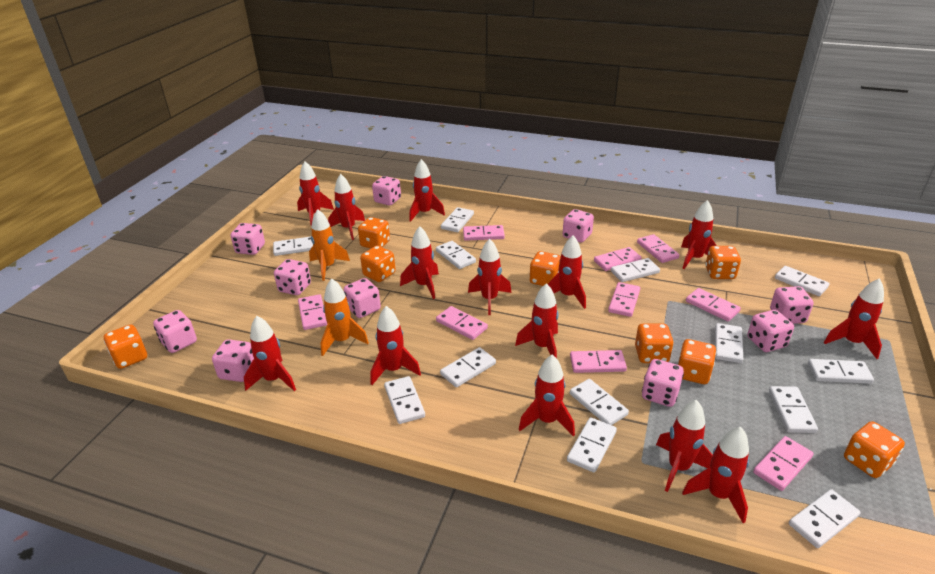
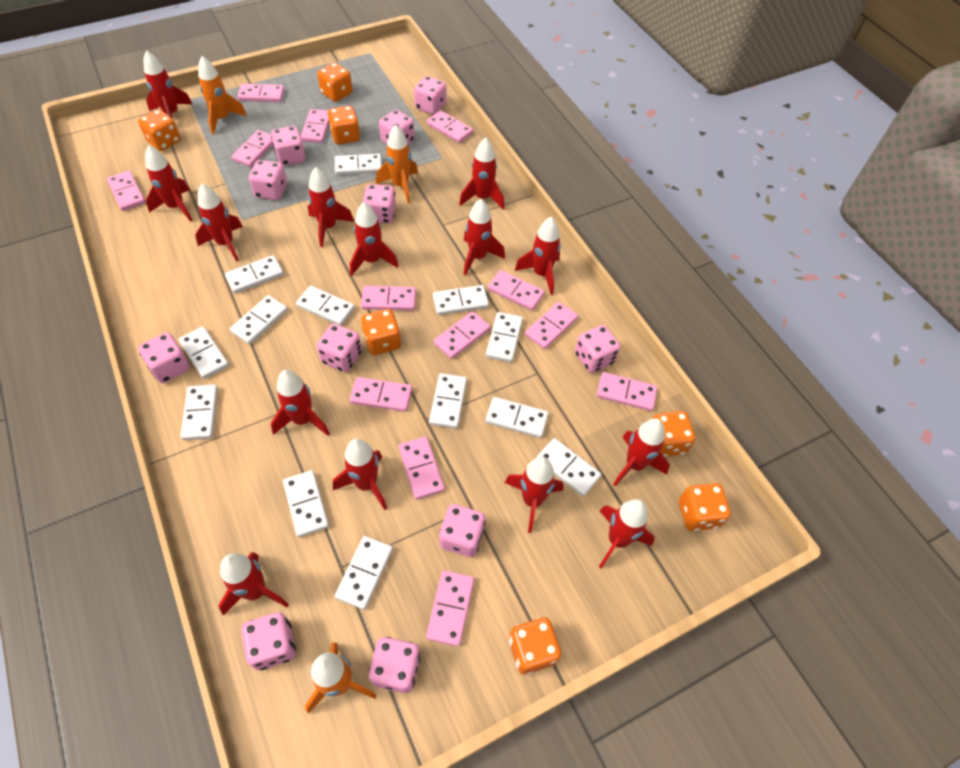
orange dice: 8 -> 7
orange rocket: 2 -> 3
pink dice: 10 -> 11
pink domino: 9 -> 13

